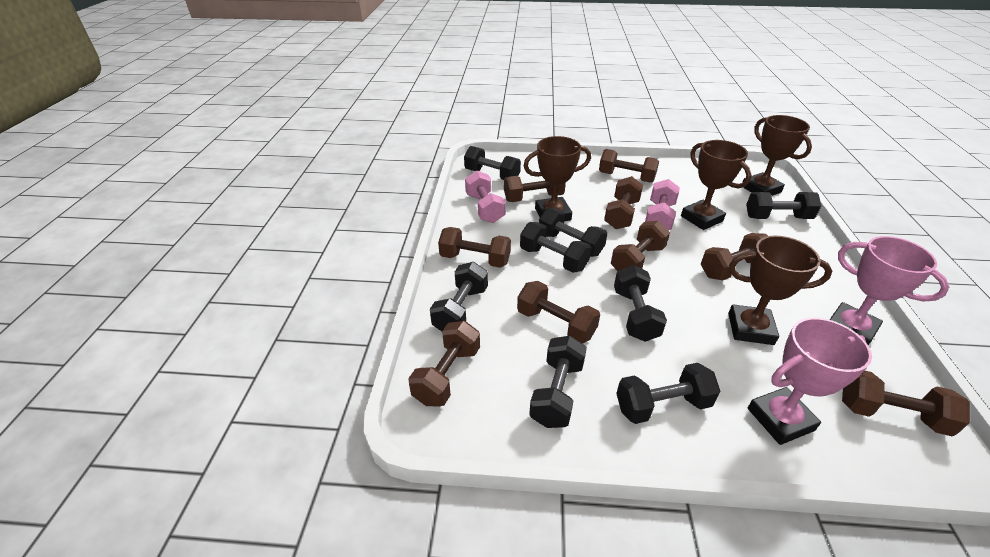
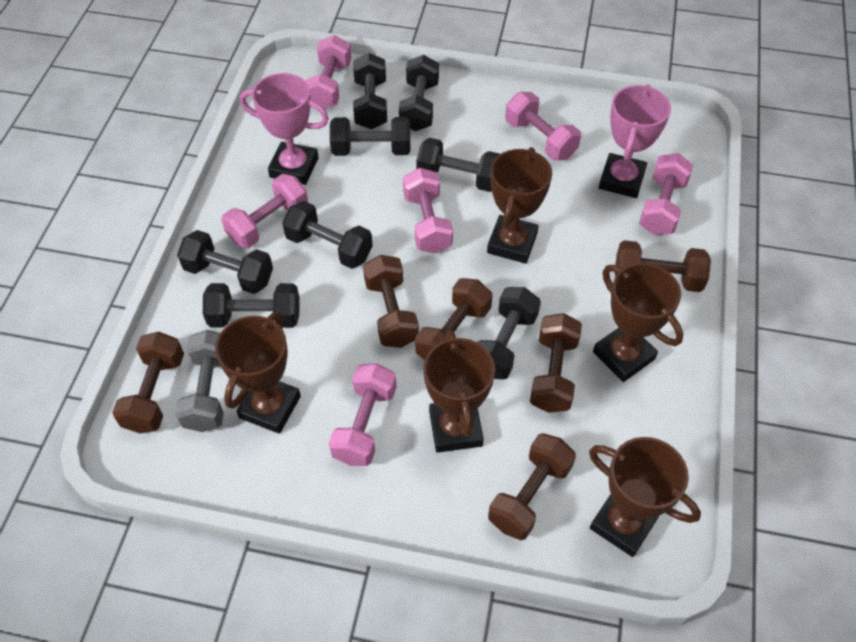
brown dumbbell: 9 -> 6
brown trophy: 4 -> 5
grey dumbbell: 0 -> 1
pink dumbbell: 2 -> 6

